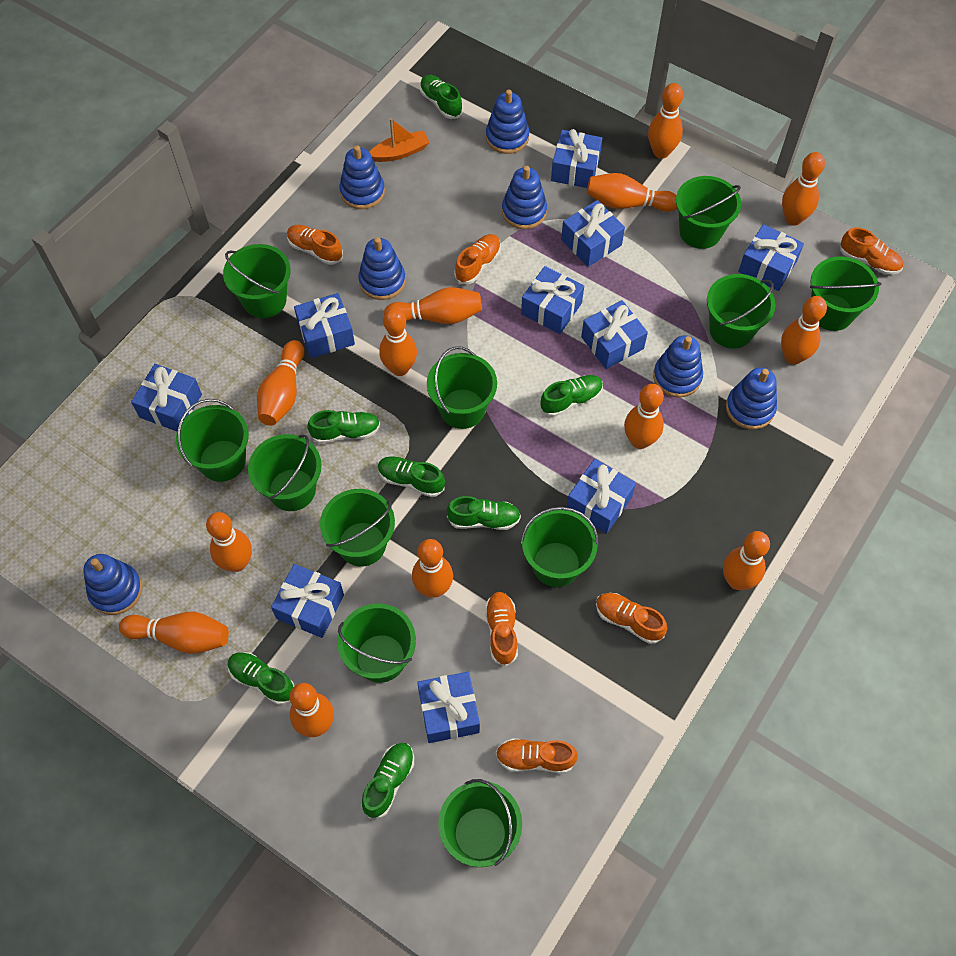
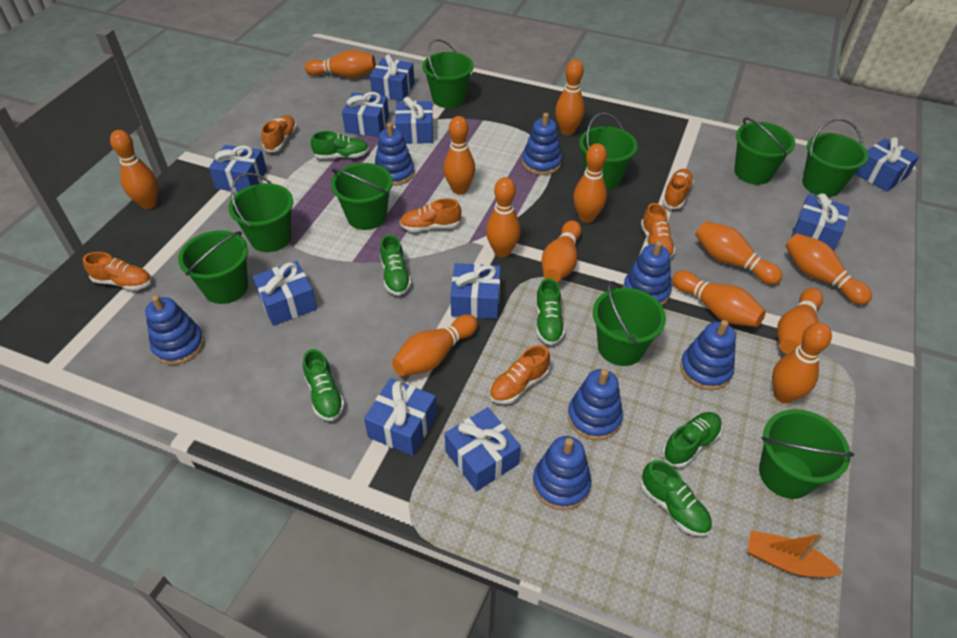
green bucket: 11 -> 9
green shoe: 7 -> 6

